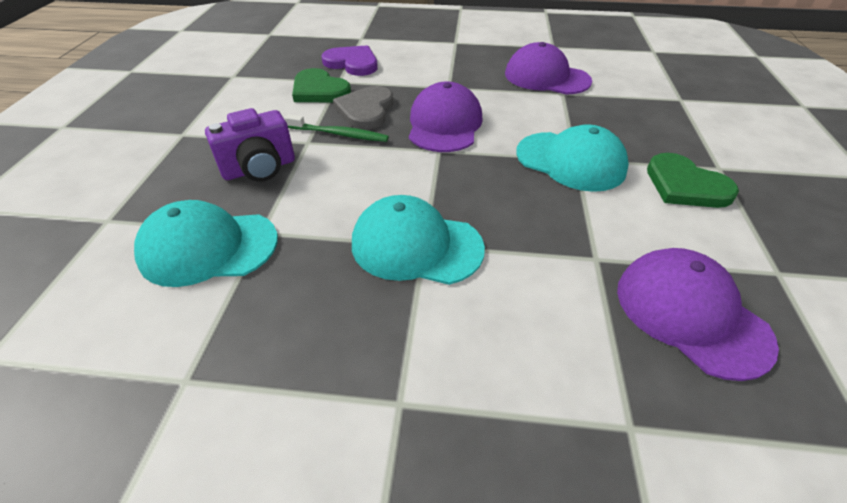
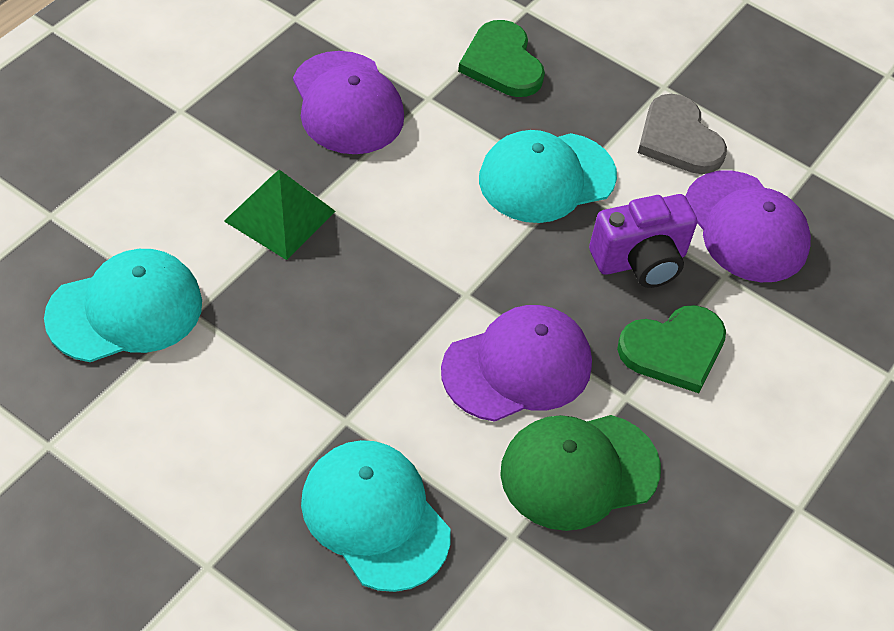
green cap: 0 -> 1
green pyramid: 0 -> 1
green toothbrush: 1 -> 0
purple heart: 1 -> 0

